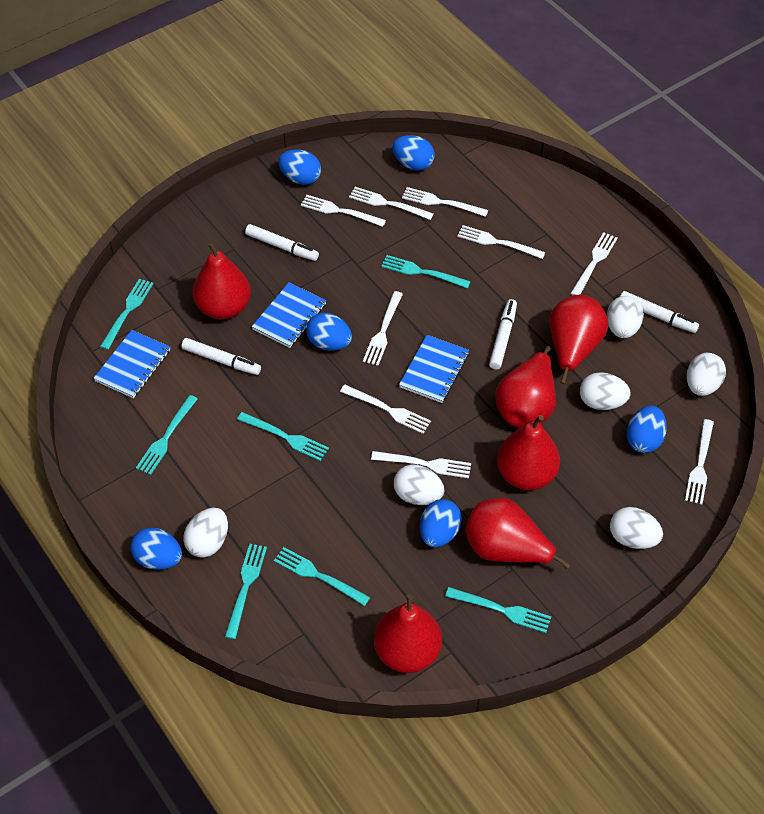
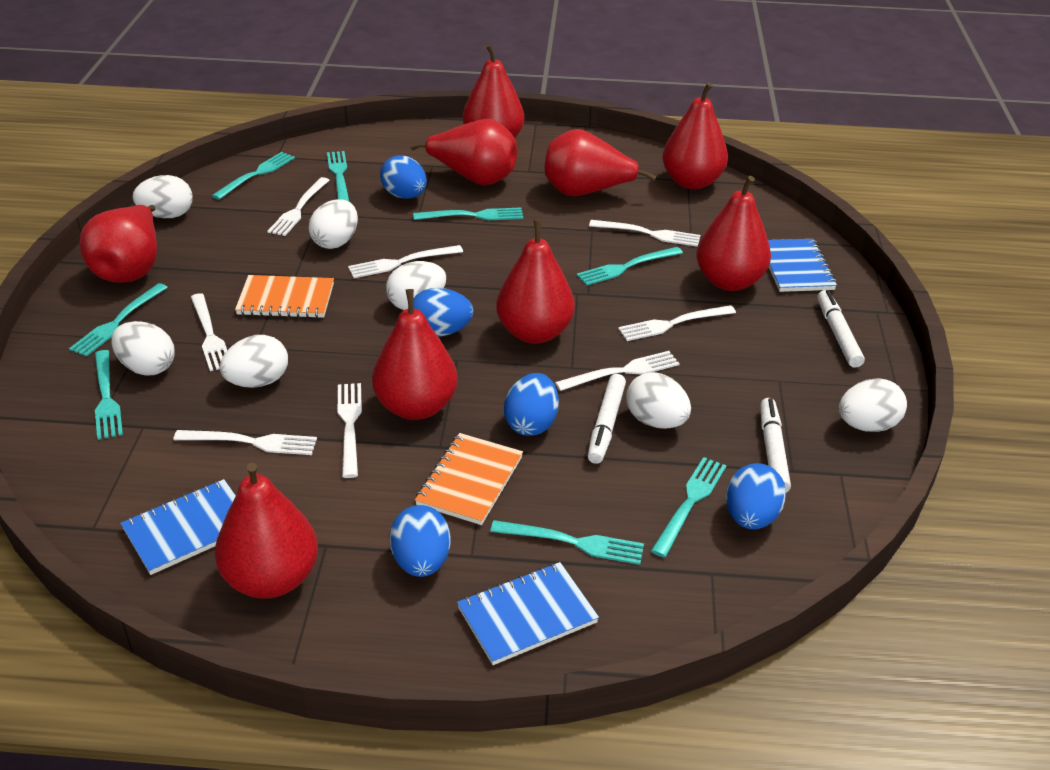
blue egg: 6 -> 5
orange notebook: 0 -> 2
red pear: 6 -> 9
turquoise fork: 7 -> 8
white egg: 6 -> 7
white fork: 9 -> 8
white marker: 4 -> 3

